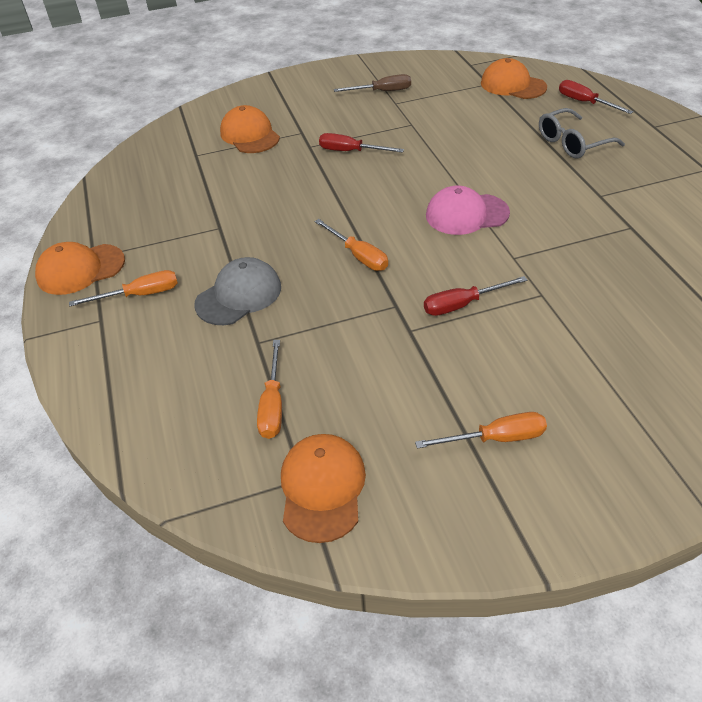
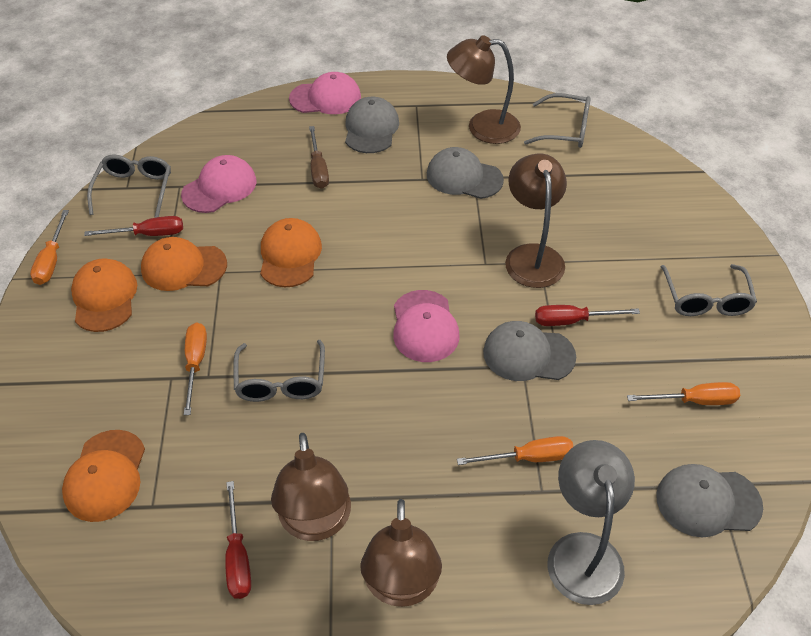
brown lamp: 0 -> 4
grey cap: 1 -> 4
grey glasses: 1 -> 4
grey lamp: 0 -> 1
pink cap: 1 -> 3

